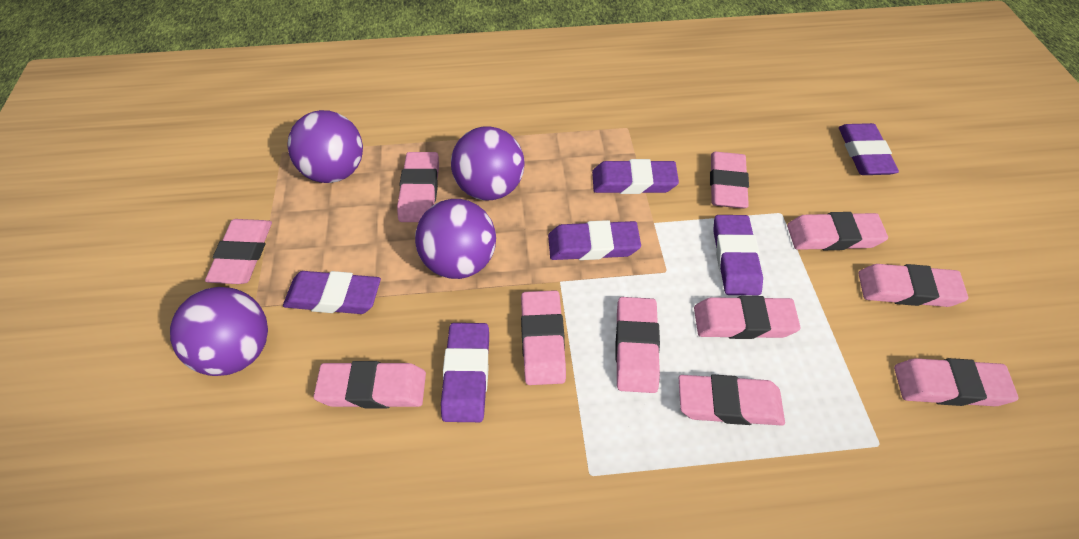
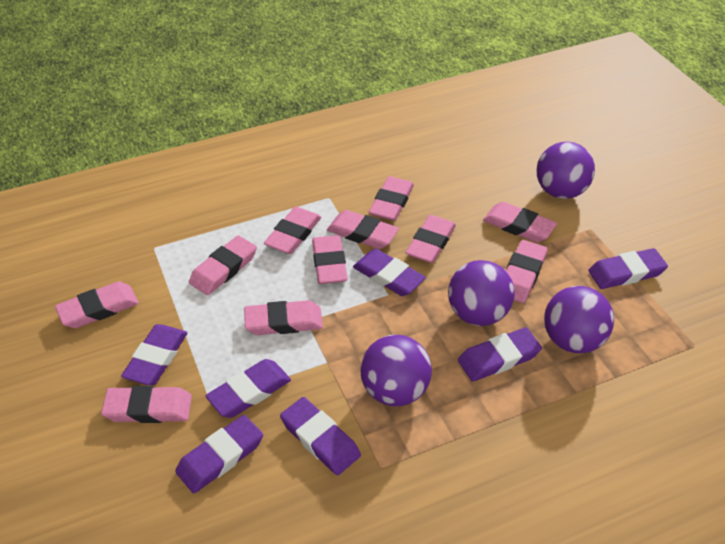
purple eraser: 6 -> 7

